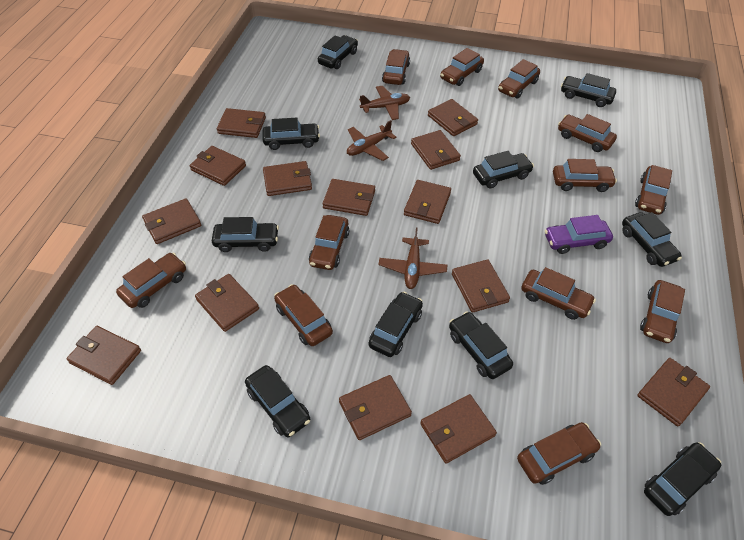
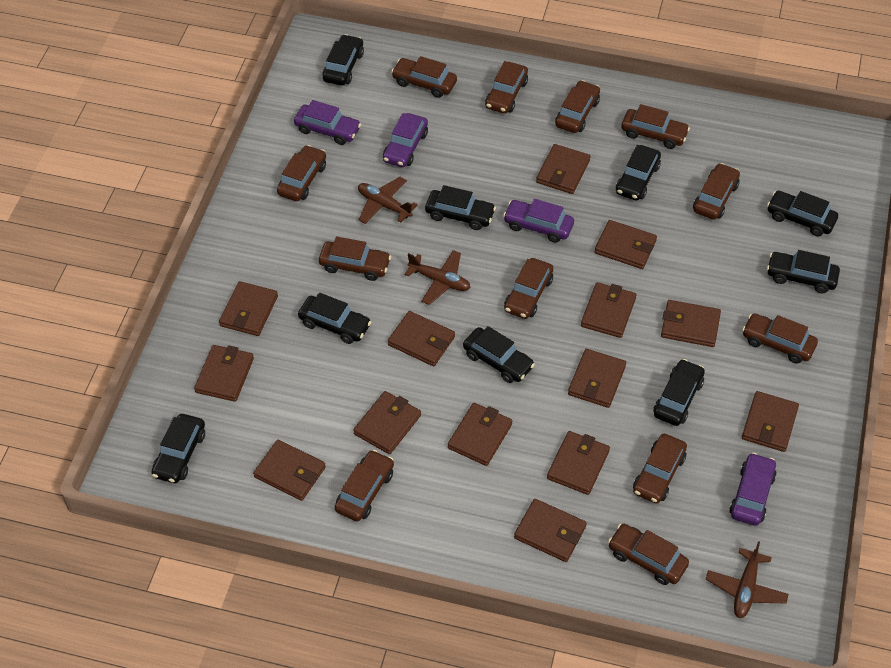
black car: 10 -> 9
purple car: 1 -> 4

